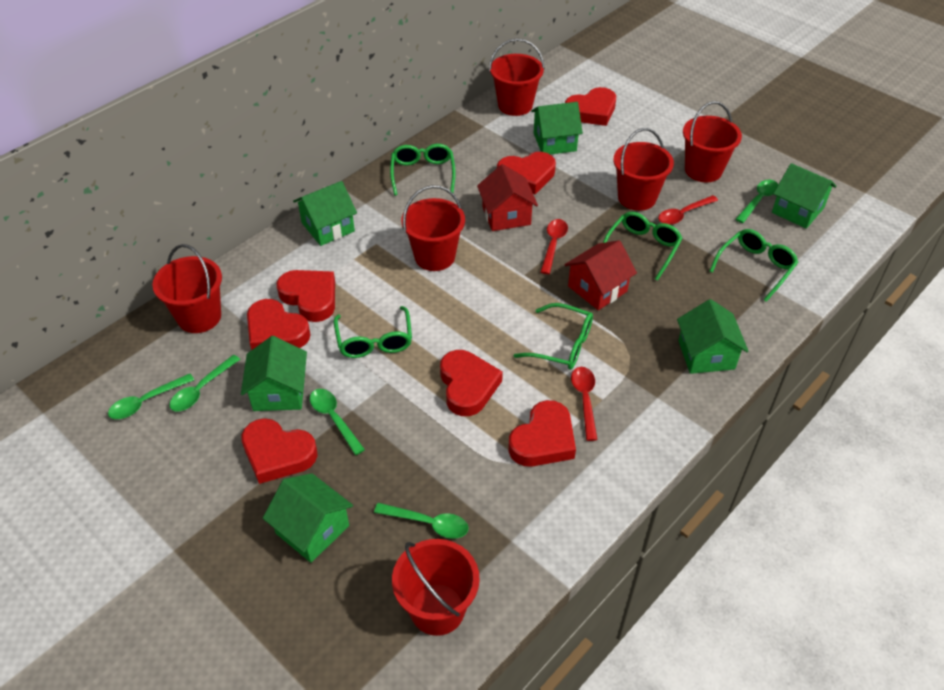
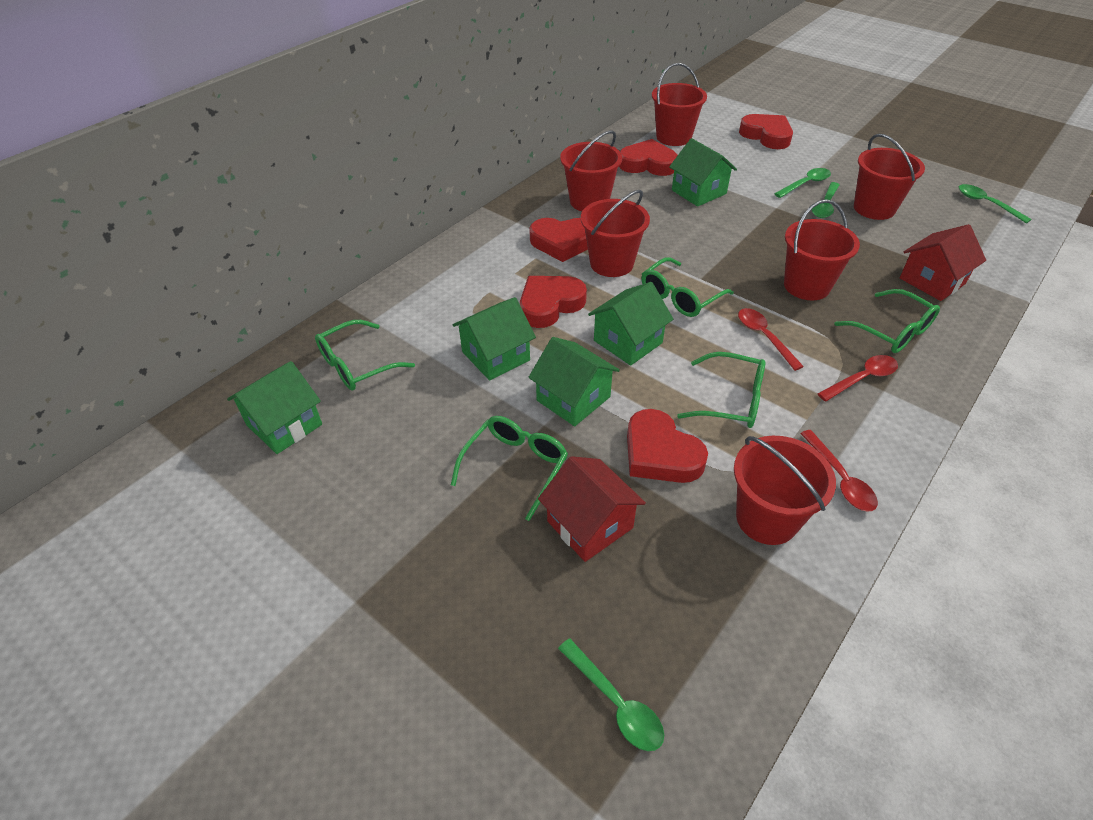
green house: 6 -> 5
green spoon: 5 -> 4
red heart: 7 -> 5

